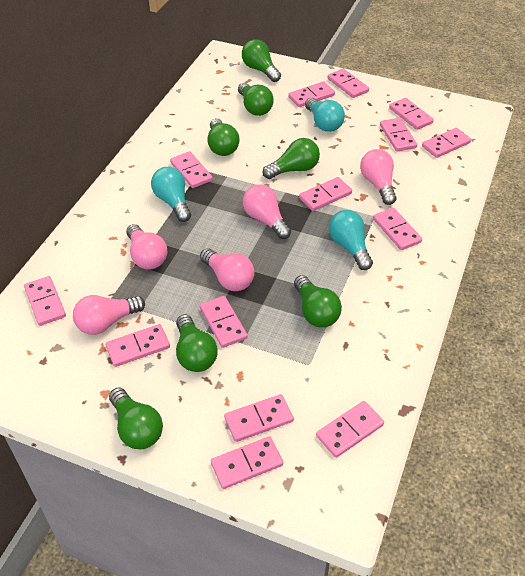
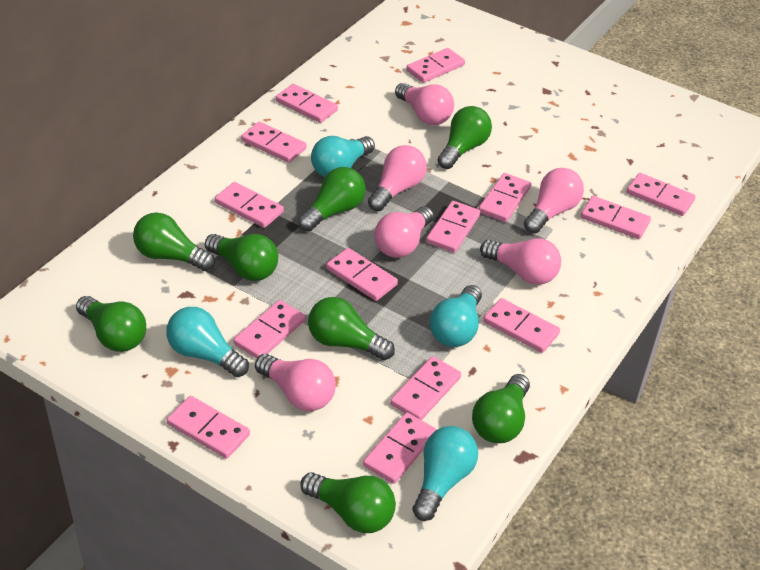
green light bulb: 7 -> 8
pink light bulb: 5 -> 6
turquoise light bulb: 3 -> 4

